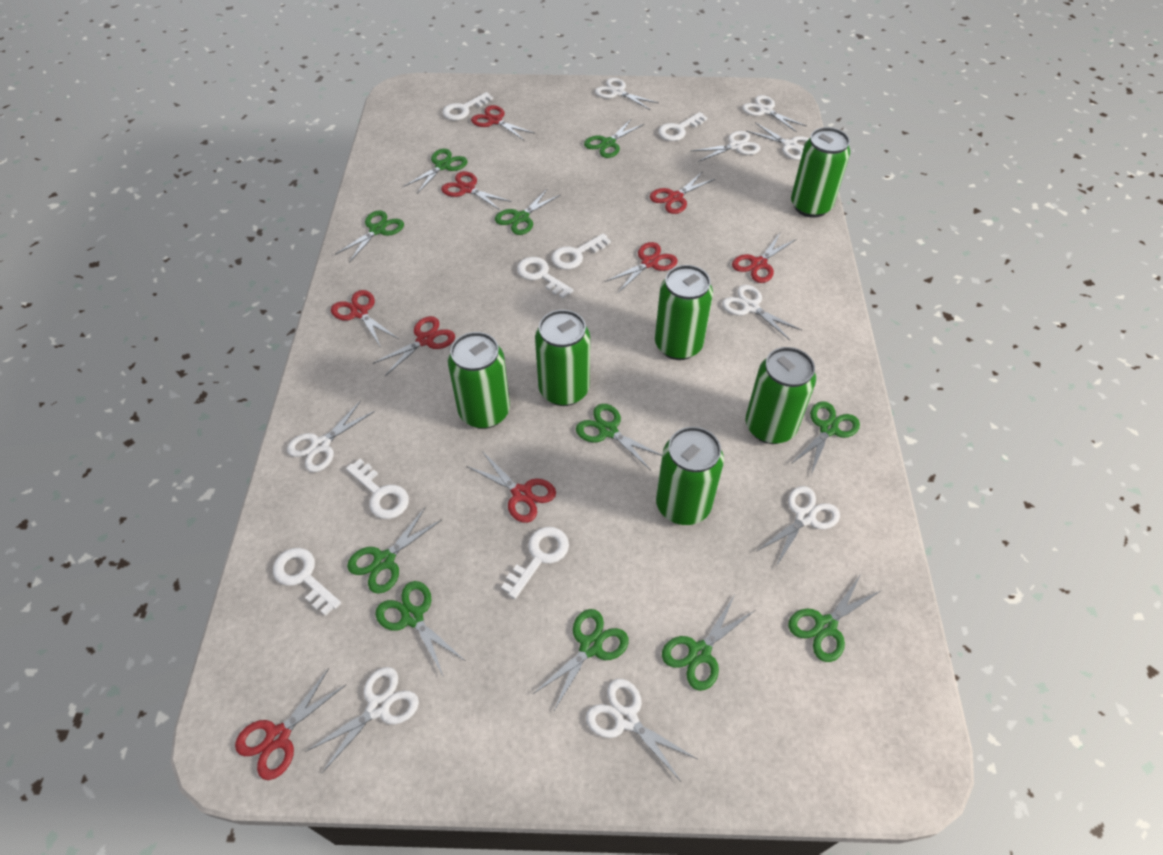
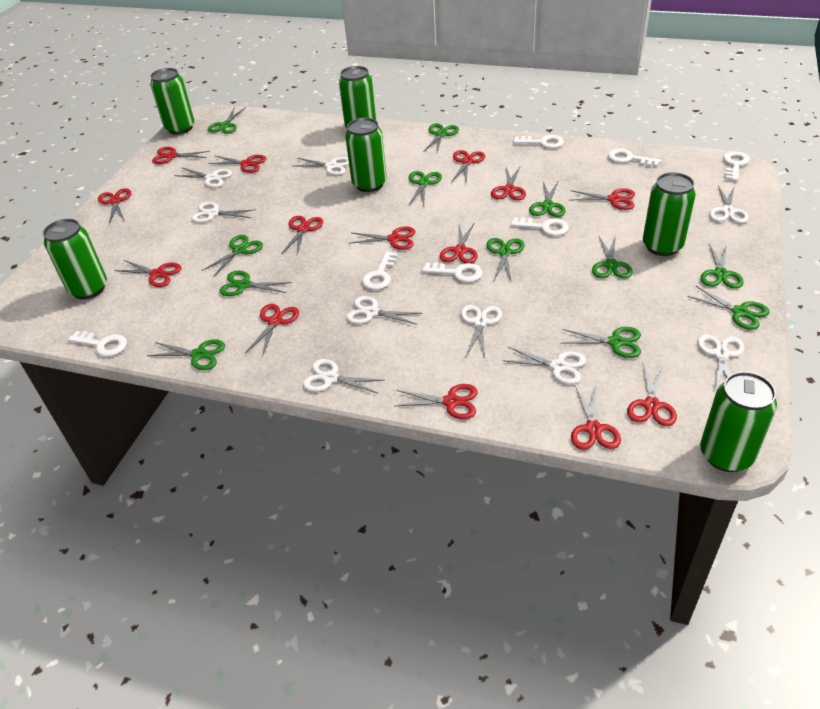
green scissors: 11 -> 12
red scissors: 9 -> 14

